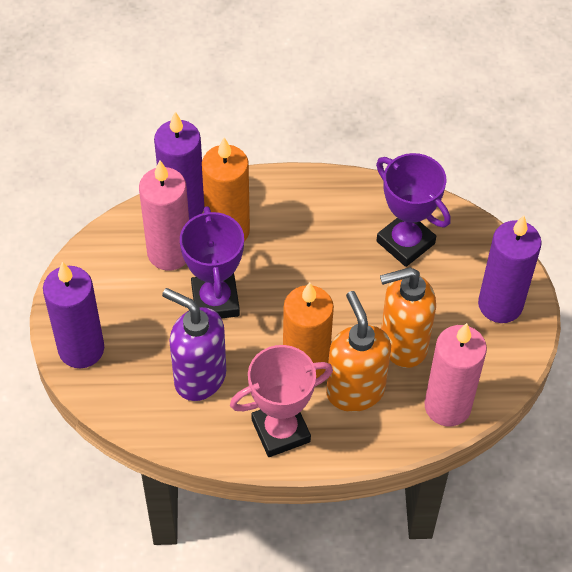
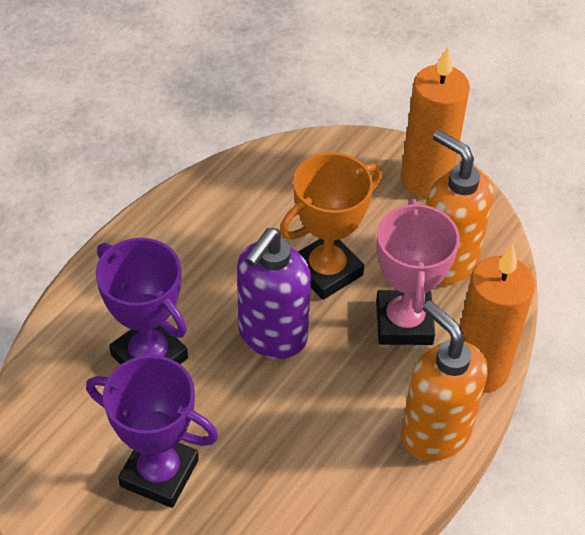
orange trophy: 0 -> 1
pink candle: 2 -> 0
purple candle: 3 -> 0

